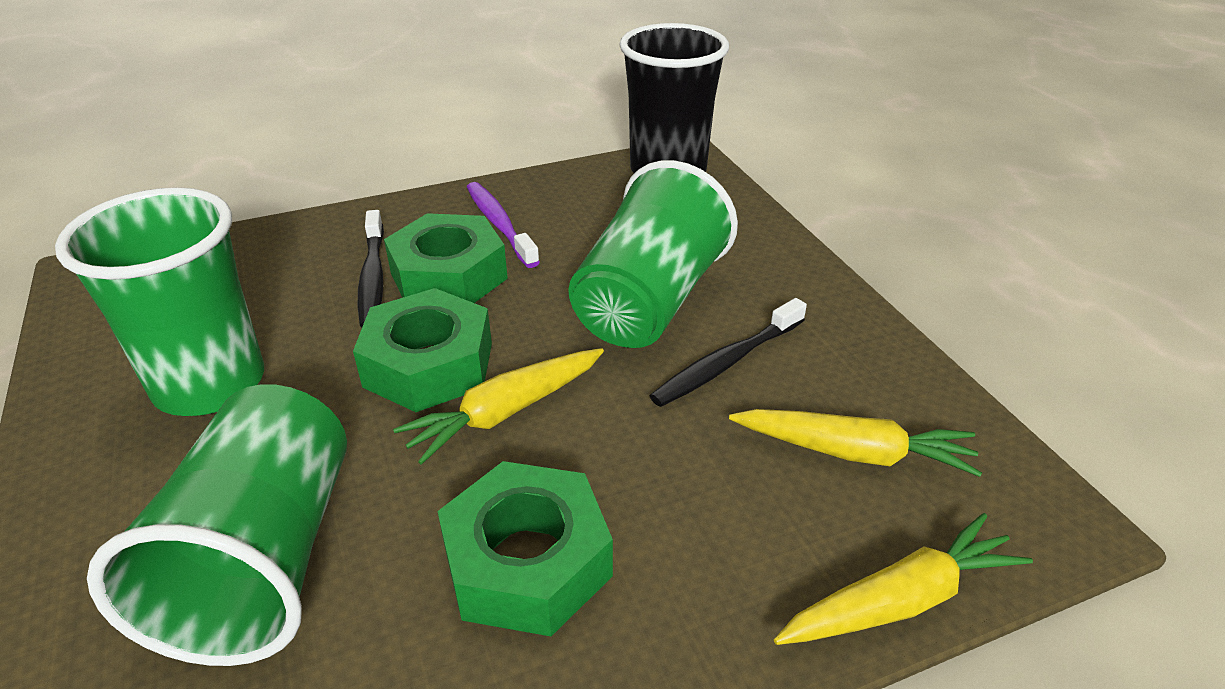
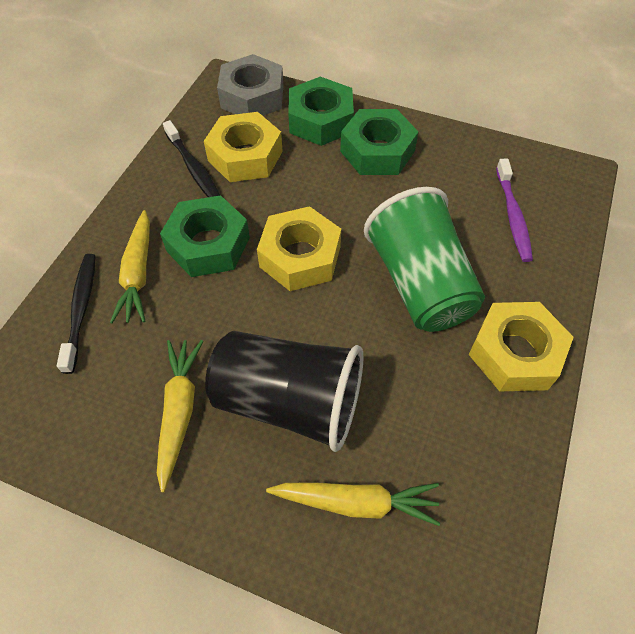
green cup: 3 -> 1
grey nut: 0 -> 1
yellow nut: 0 -> 3

